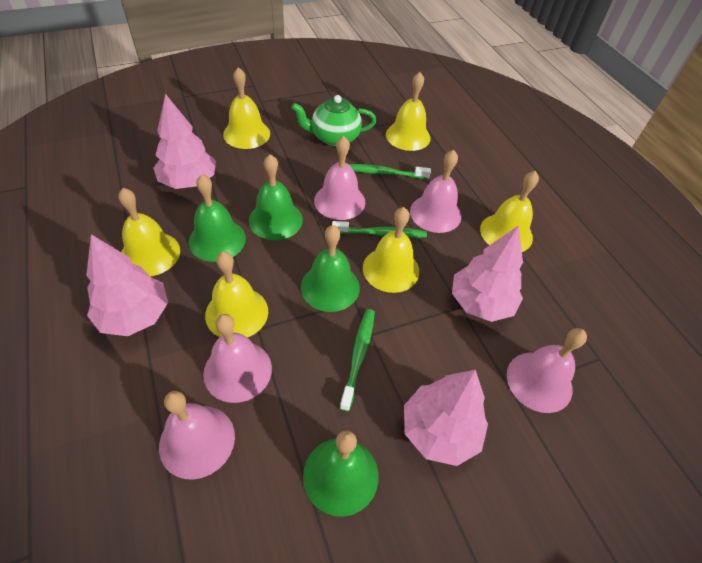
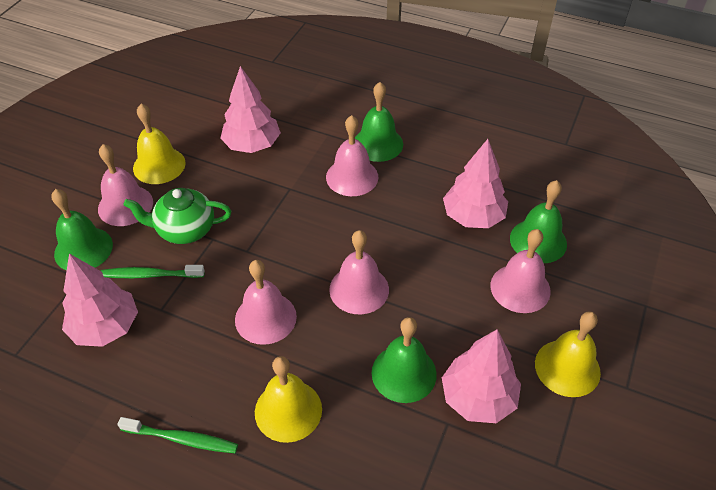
green toothbrush: 3 -> 2
yellow bell: 6 -> 3

